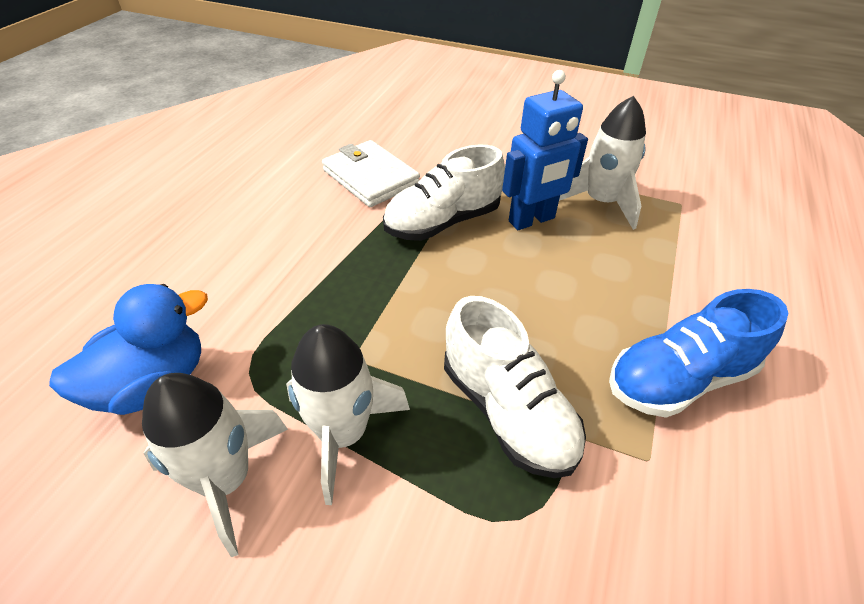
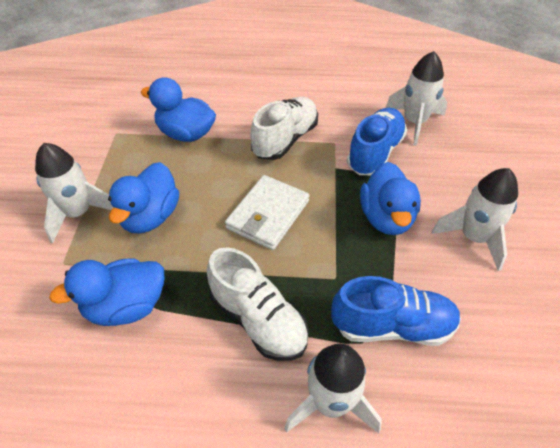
blue duck: 1 -> 4
blue robot: 1 -> 0
blue shoe: 1 -> 2
white rocket: 3 -> 4

